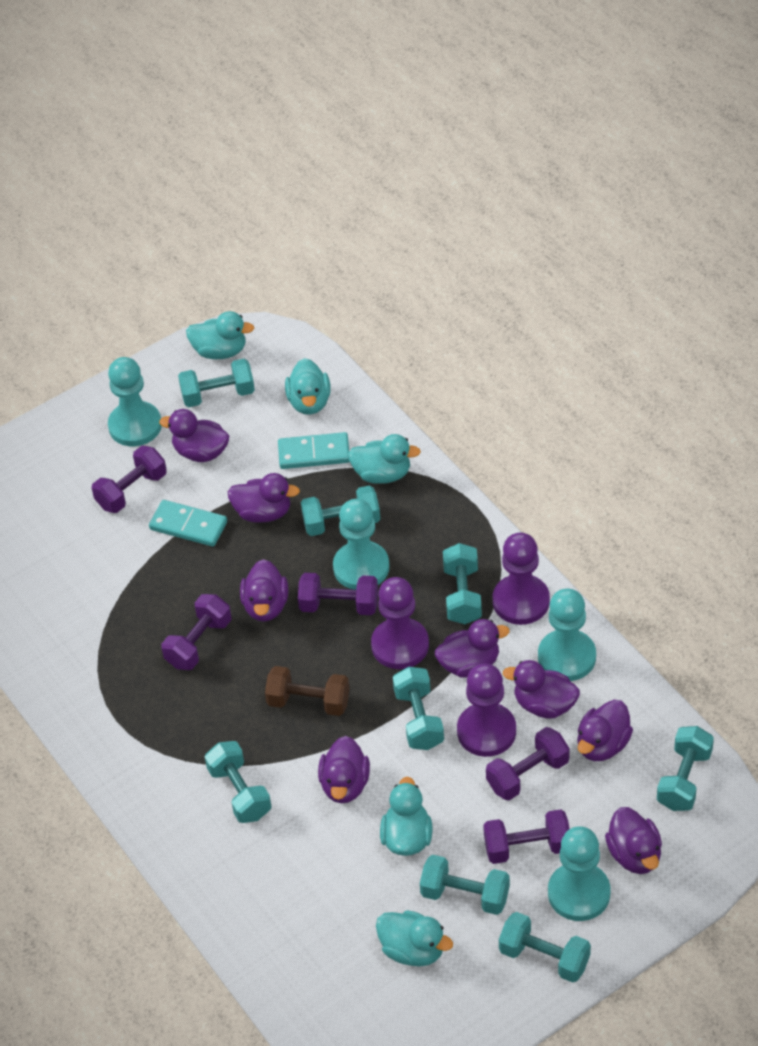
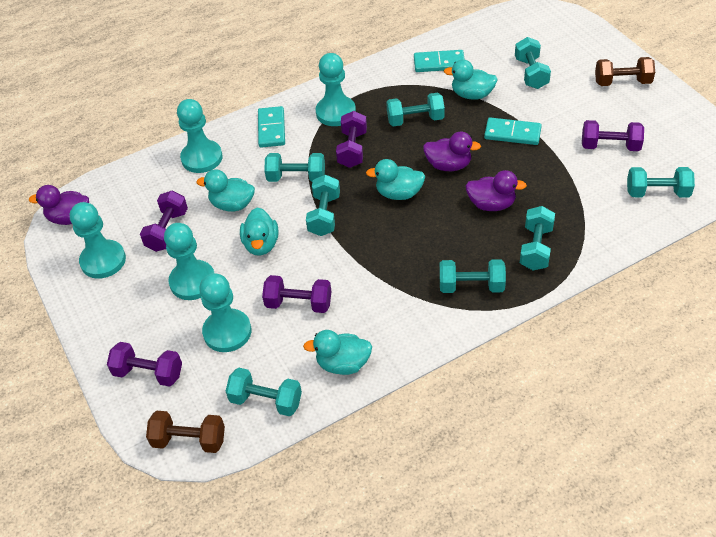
brown dumbbell: 1 -> 2
purple duck: 8 -> 3
purple pawn: 3 -> 0
turquoise domino: 2 -> 3
turquoise pawn: 4 -> 5

